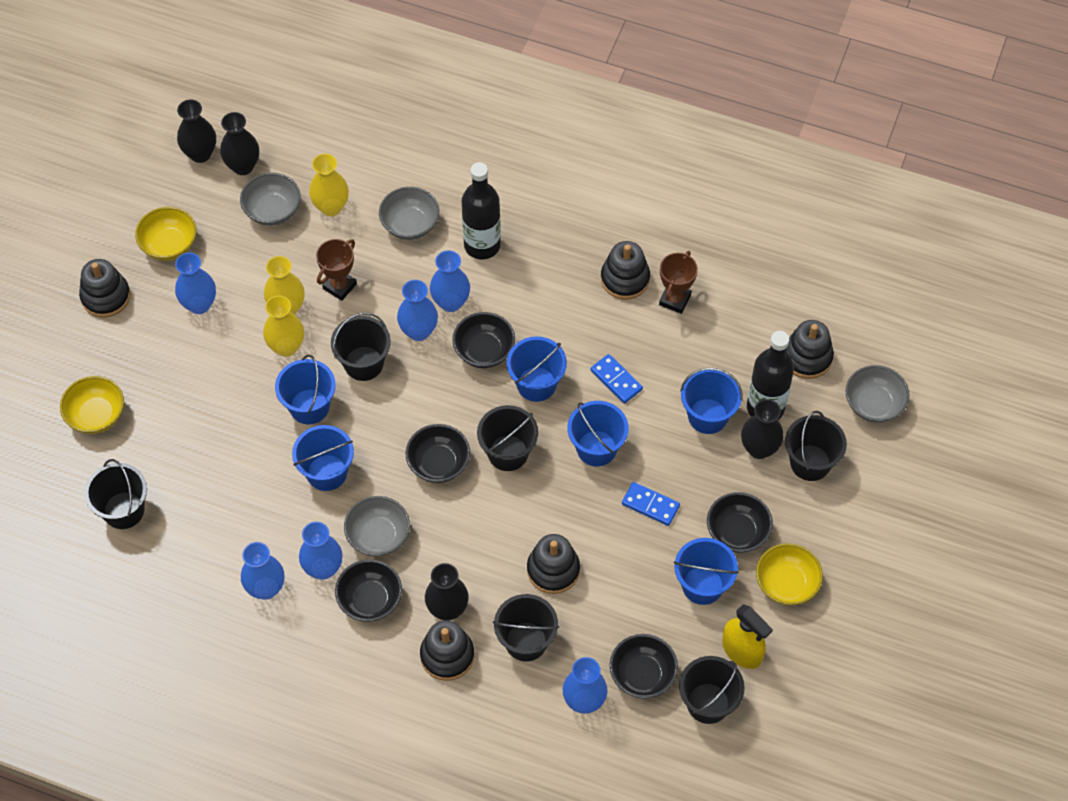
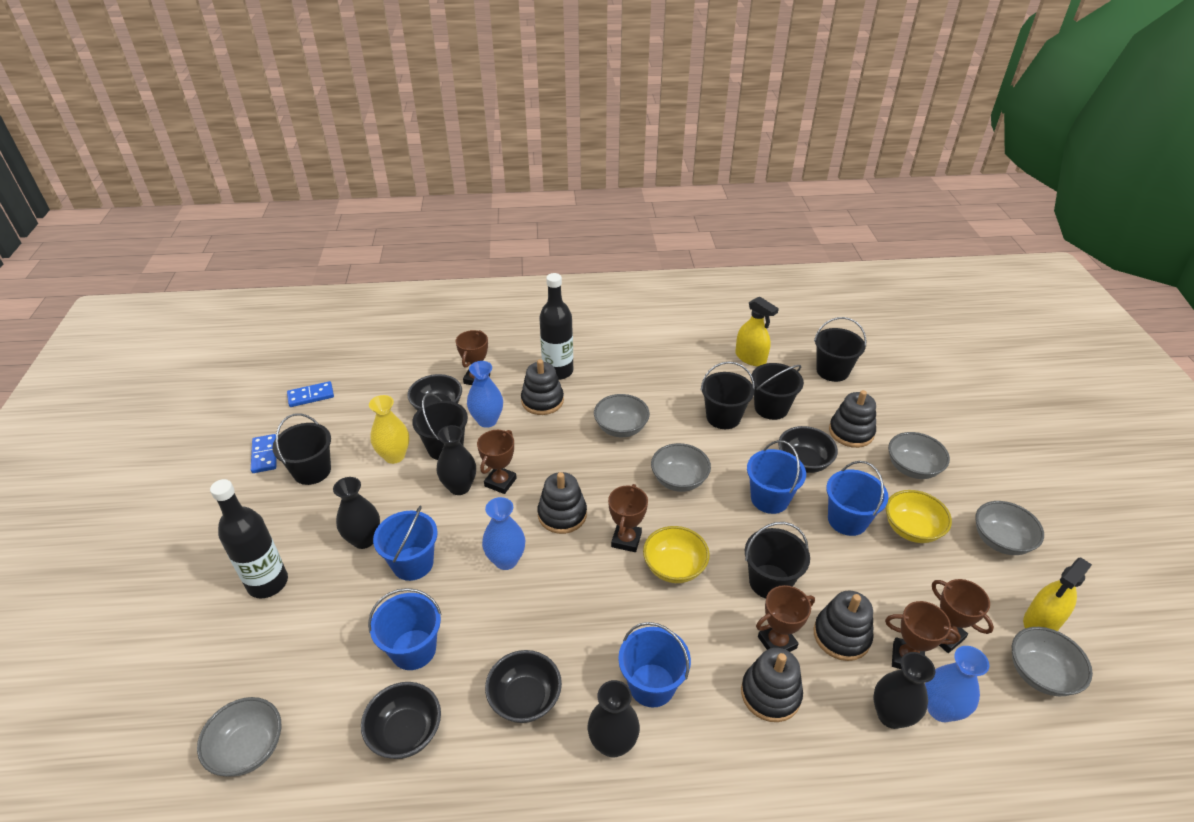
black bowl: 5 -> 4
blue bucket: 6 -> 5
blue vase: 6 -> 3
brown trophy: 2 -> 6
grey bowl: 4 -> 6
yellow bowl: 3 -> 2
yellow spray bottle: 1 -> 2
yellow vase: 3 -> 1

